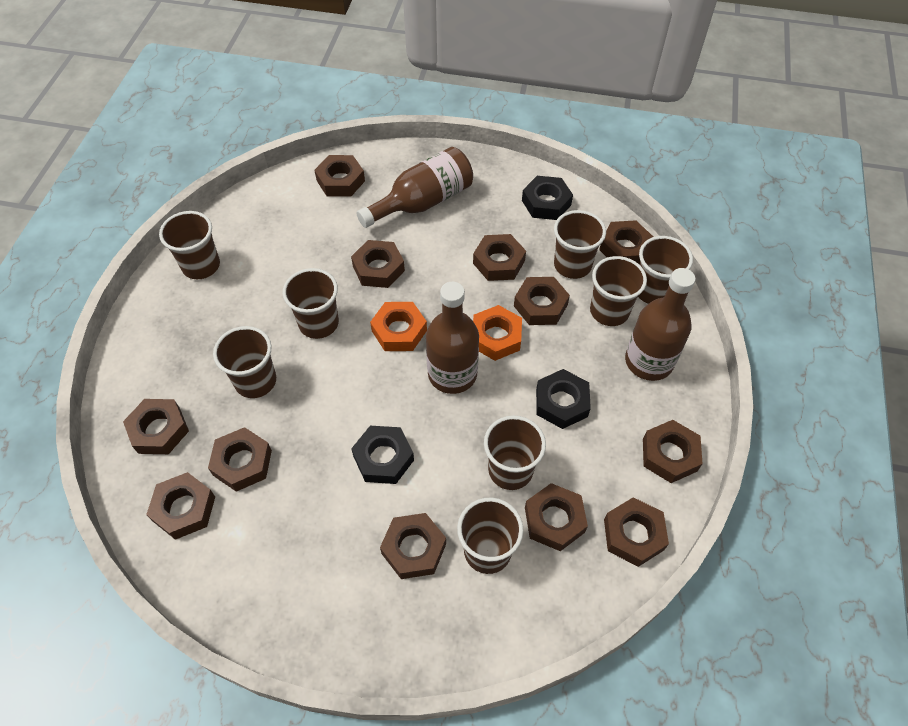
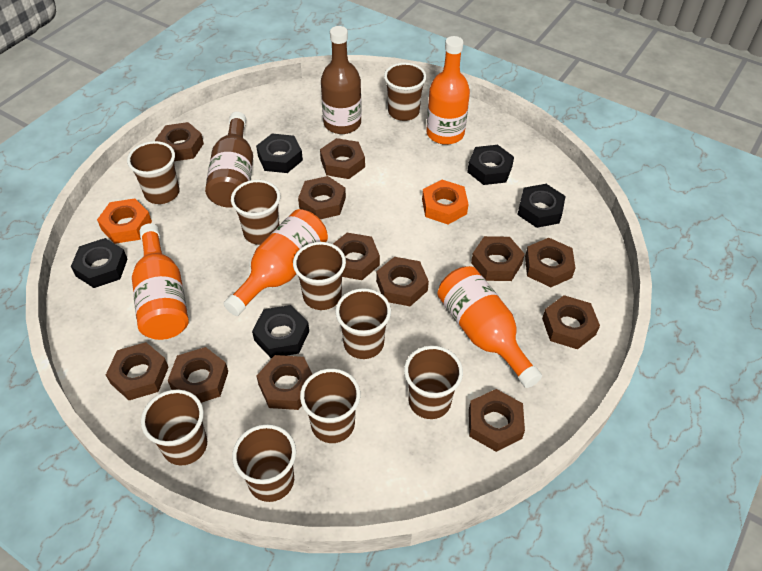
black nut: 3 -> 5
brown bottle: 3 -> 2
brown cup: 8 -> 9
orange bottle: 0 -> 4

